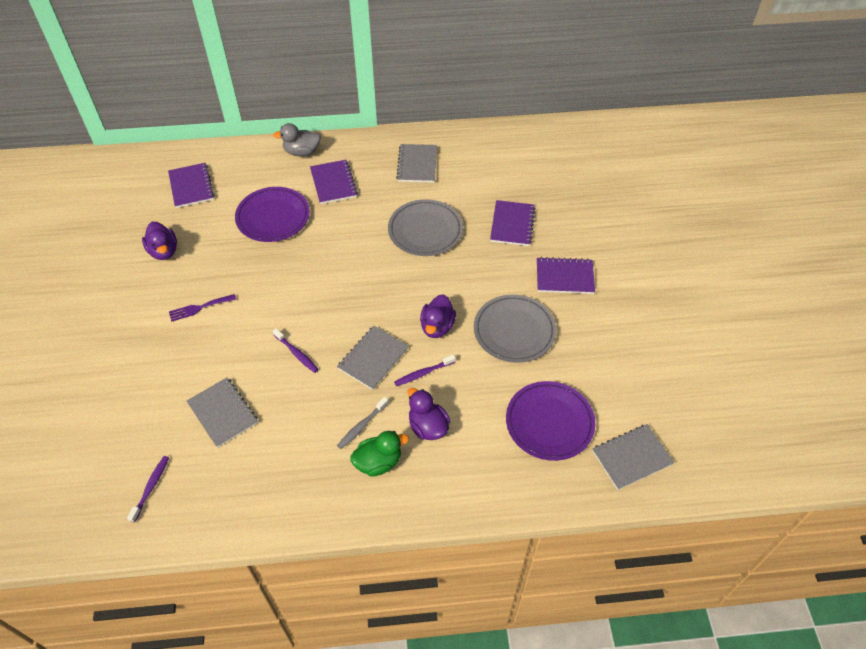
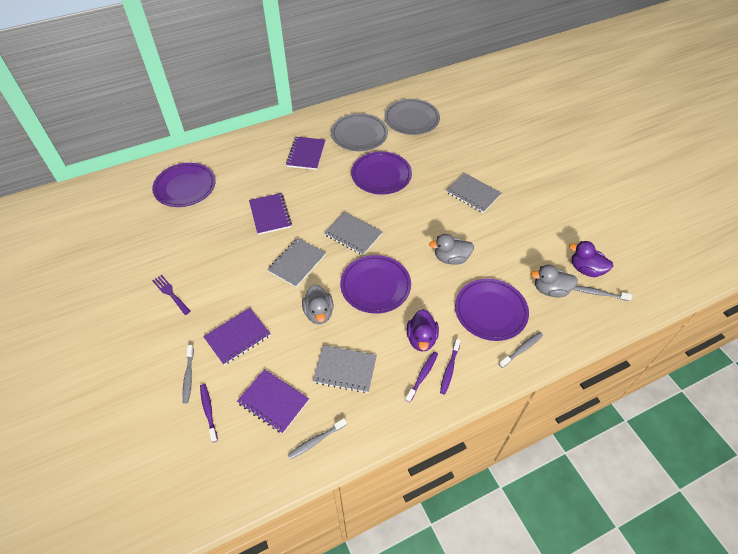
green duck: 1 -> 0
grey duck: 1 -> 3
grey toothbrush: 1 -> 4
purple duck: 3 -> 2
purple plate: 2 -> 4

